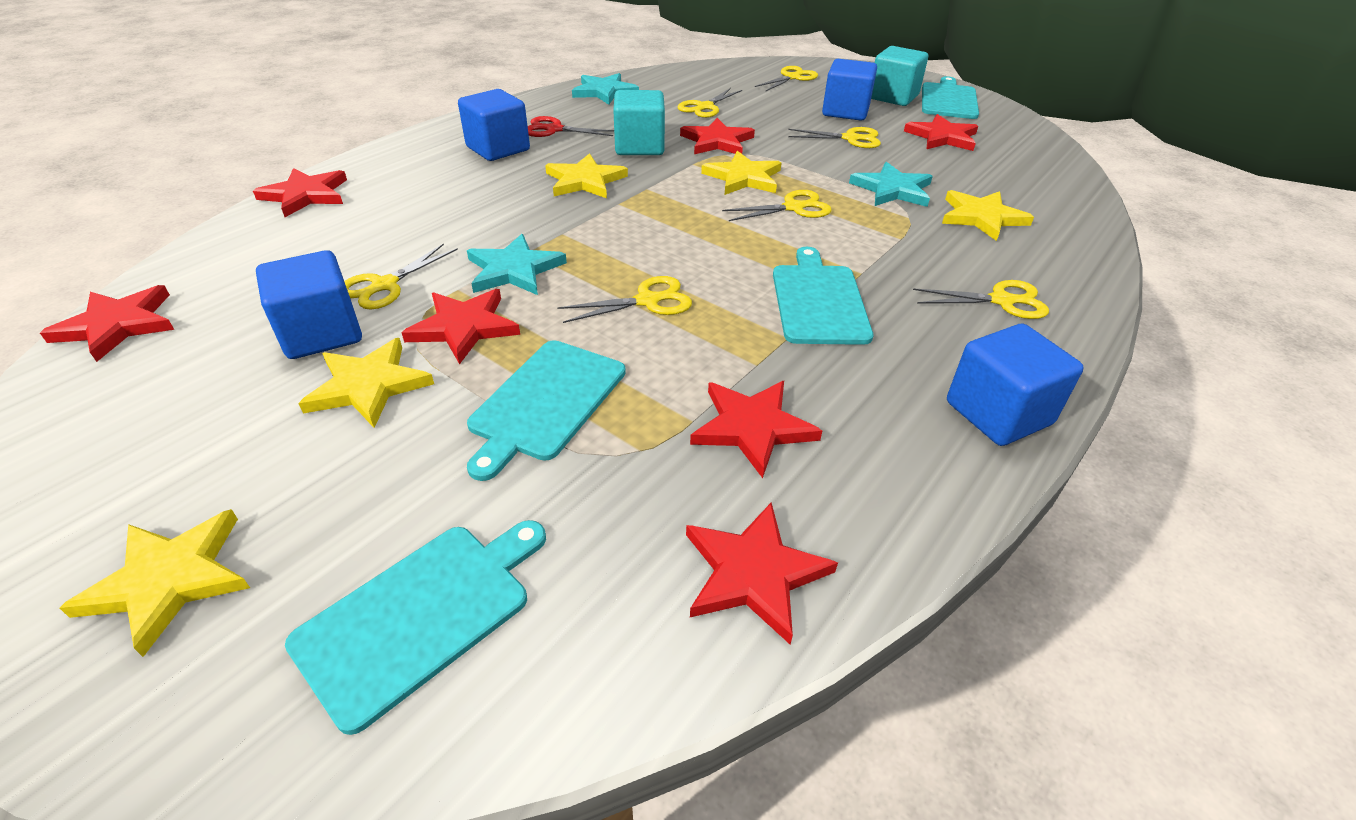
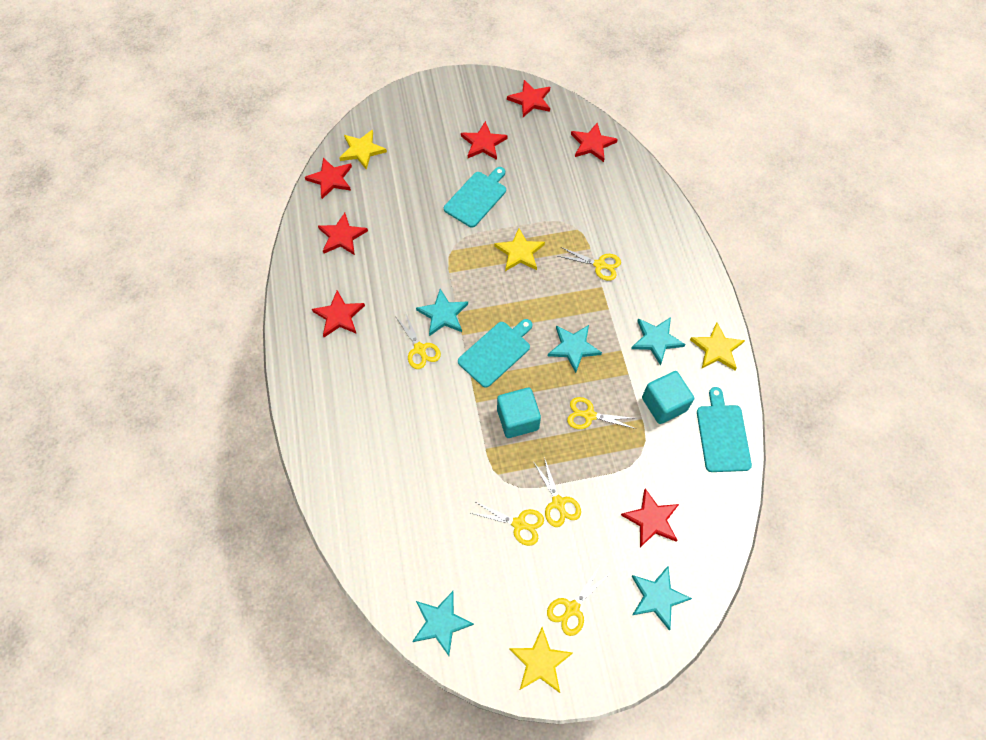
blue cube: 4 -> 0
red scissors: 1 -> 0
turquoise cutting board: 4 -> 3
turquoise star: 3 -> 5
yellow scissors: 7 -> 6
yellow star: 5 -> 4

